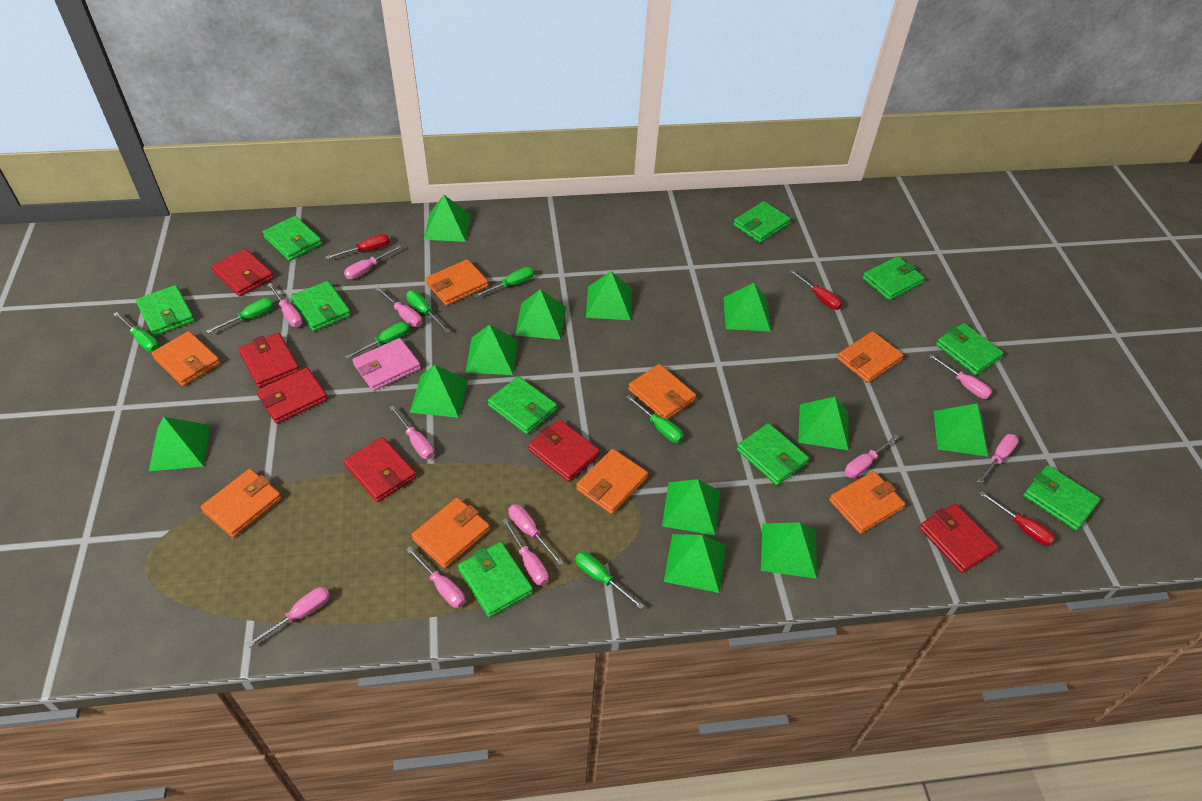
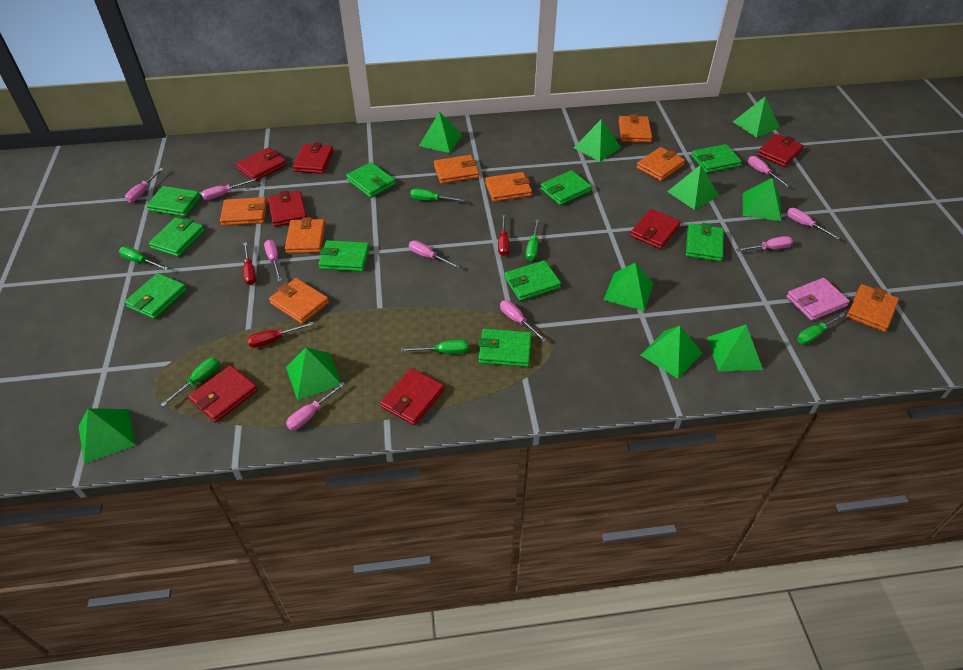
green pyramid: 12 -> 10
green screwdriver: 7 -> 6
pink screwdriver: 11 -> 9
red wallet: 6 -> 7

